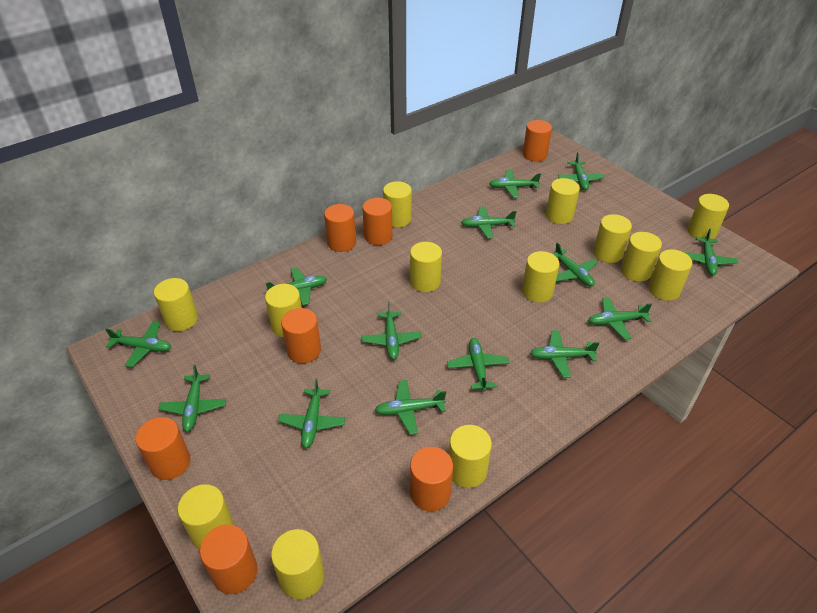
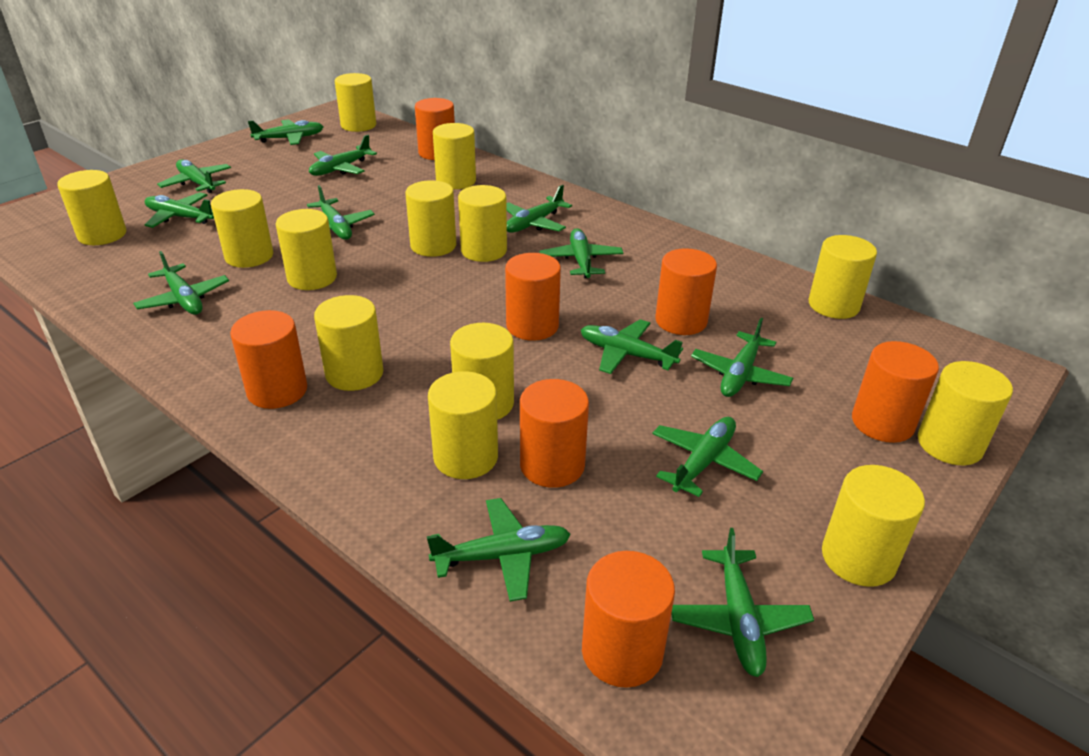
green plane: 14 -> 13

